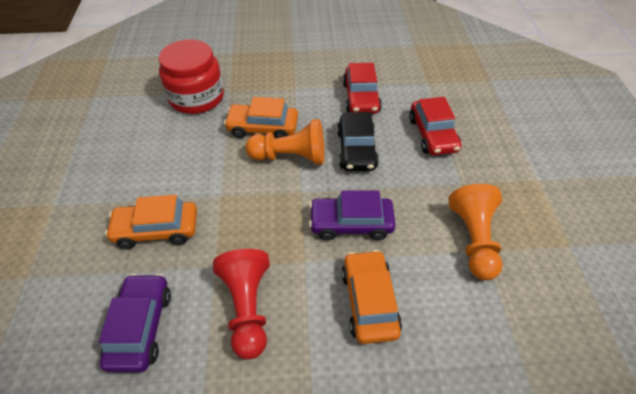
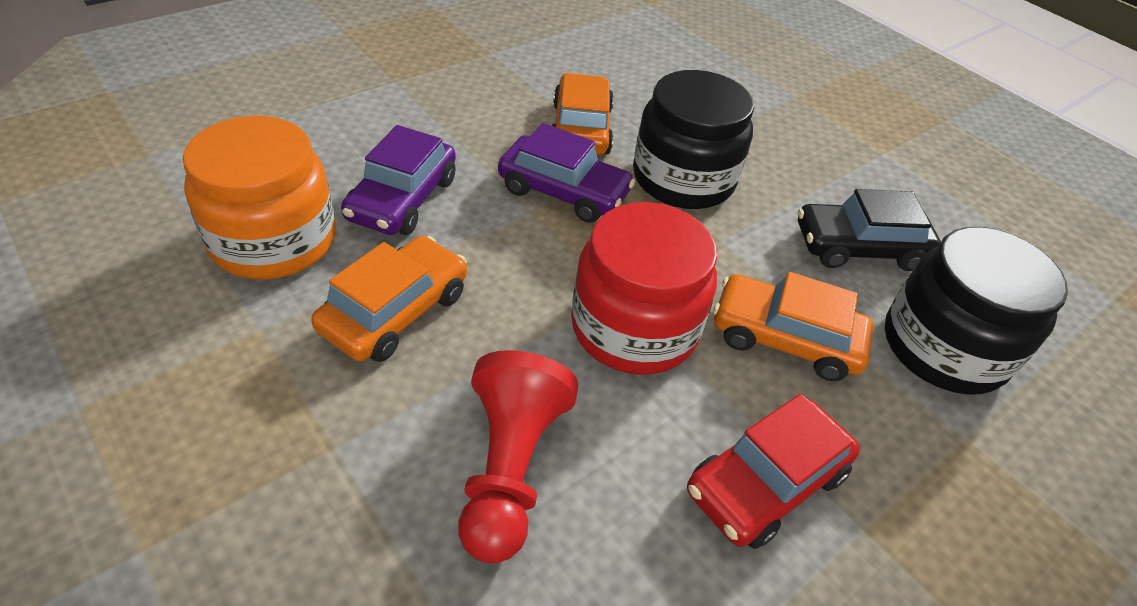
black jar: 0 -> 2
orange jar: 0 -> 1
orange pawn: 2 -> 0
red car: 2 -> 1

